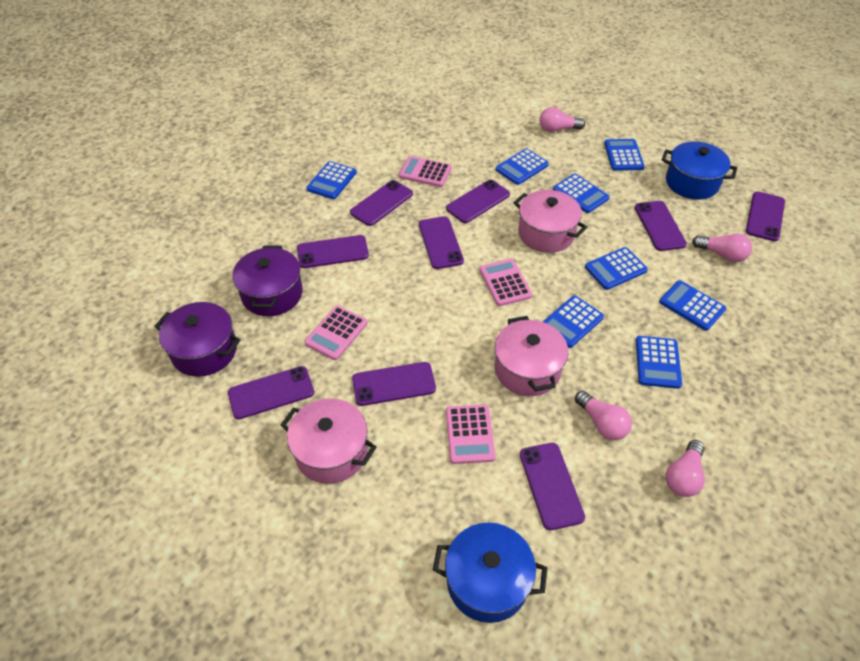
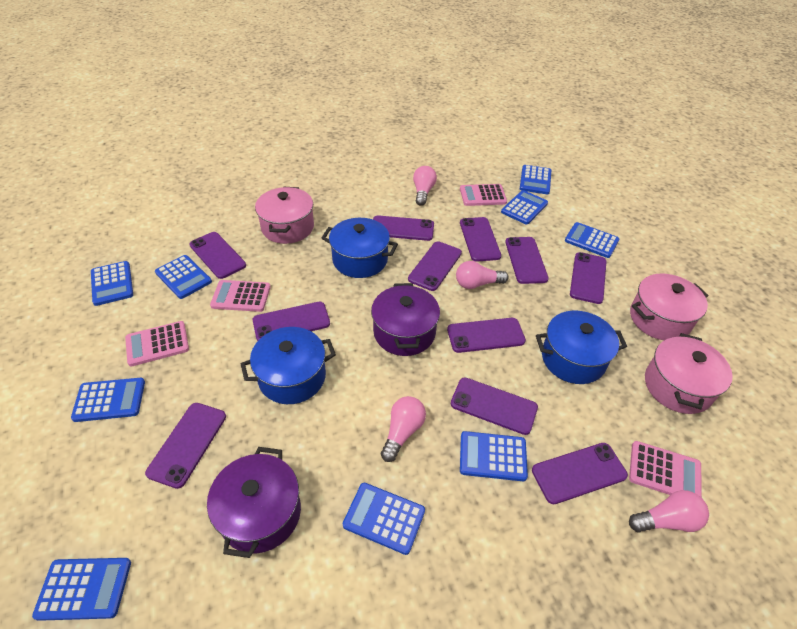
blue calculator: 8 -> 9
blue pot: 2 -> 3
purple phone: 9 -> 11

